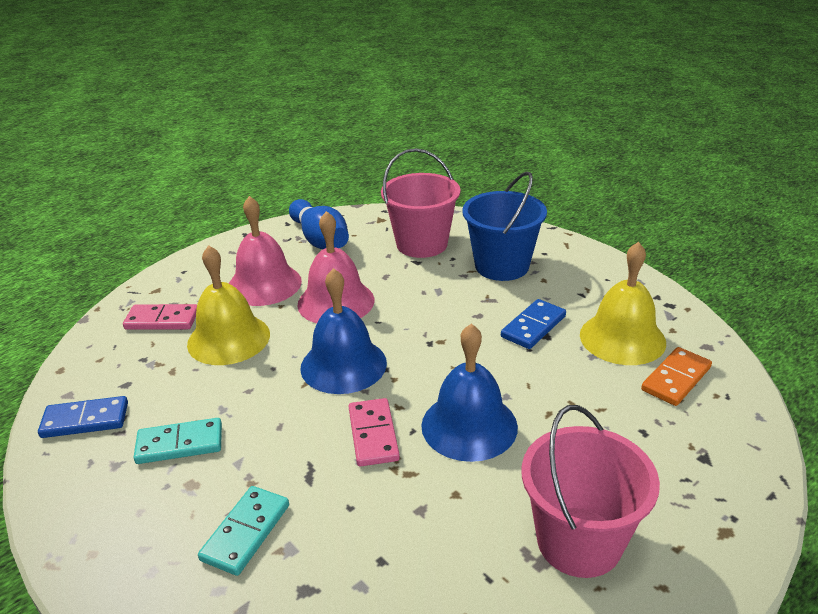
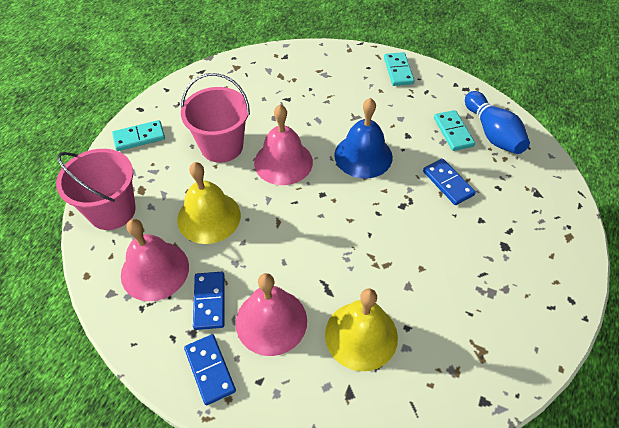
blue bell: 2 -> 1
blue bucket: 1 -> 0
blue domino: 2 -> 3
orange domino: 1 -> 0
pink bell: 2 -> 3
pink domino: 2 -> 0
turquoise domino: 2 -> 3

